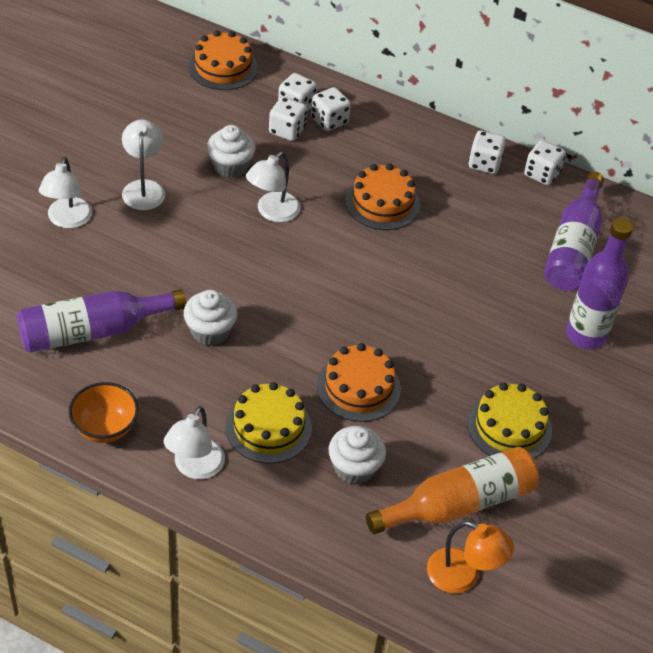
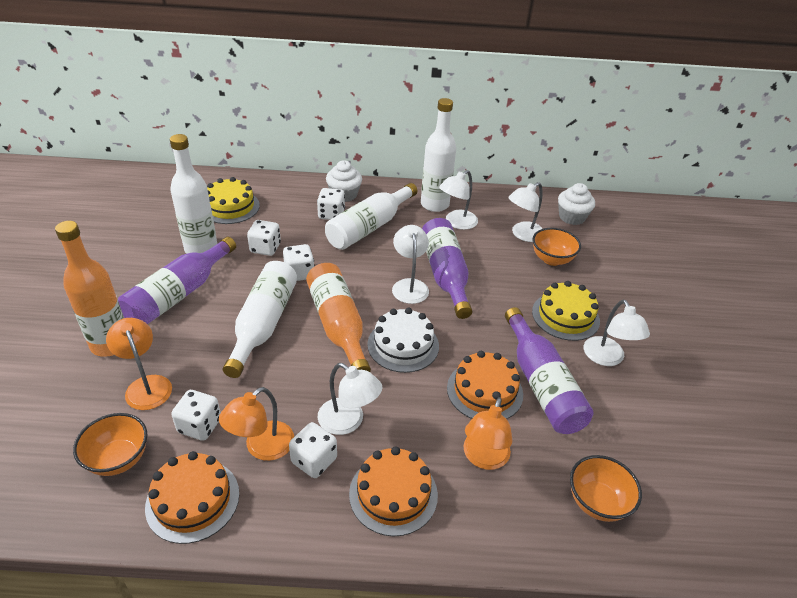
orange bottle: 1 -> 2
orange bowl: 1 -> 3
orange lamp: 1 -> 3
white bottle: 0 -> 4
white cake: 0 -> 1
white cupcake: 3 -> 2
white lamp: 4 -> 5

